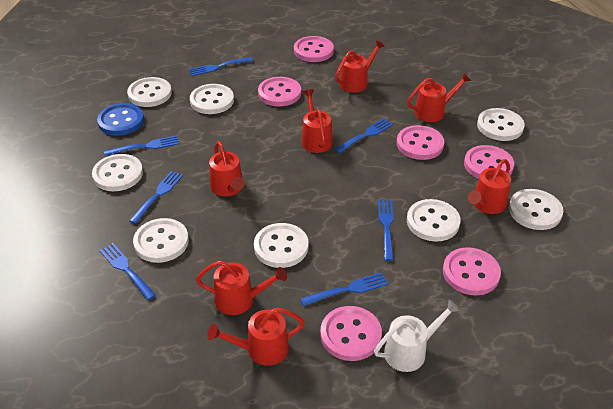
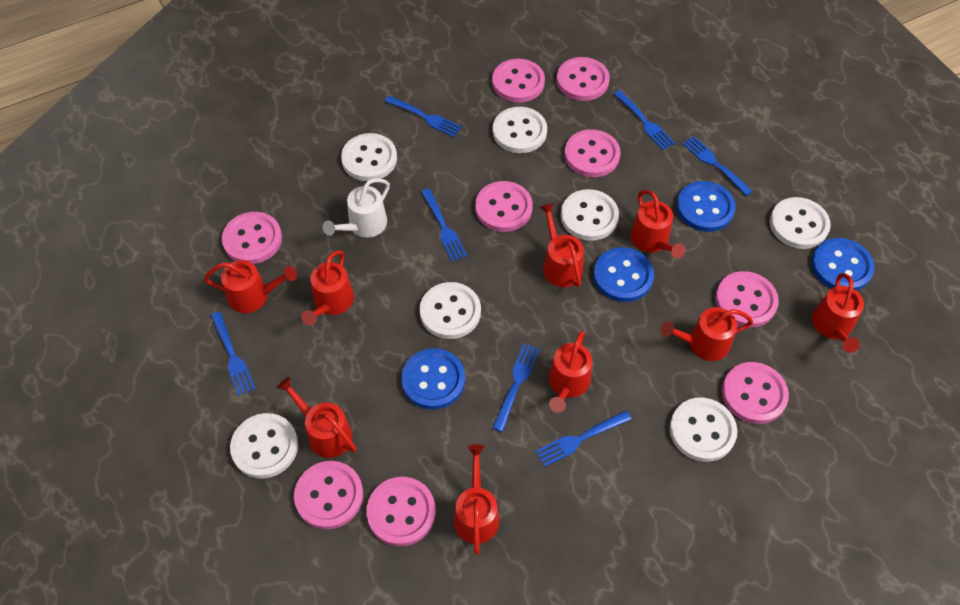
blue button: 1 -> 4
pink button: 6 -> 9
red watering can: 7 -> 9
white button: 8 -> 7

